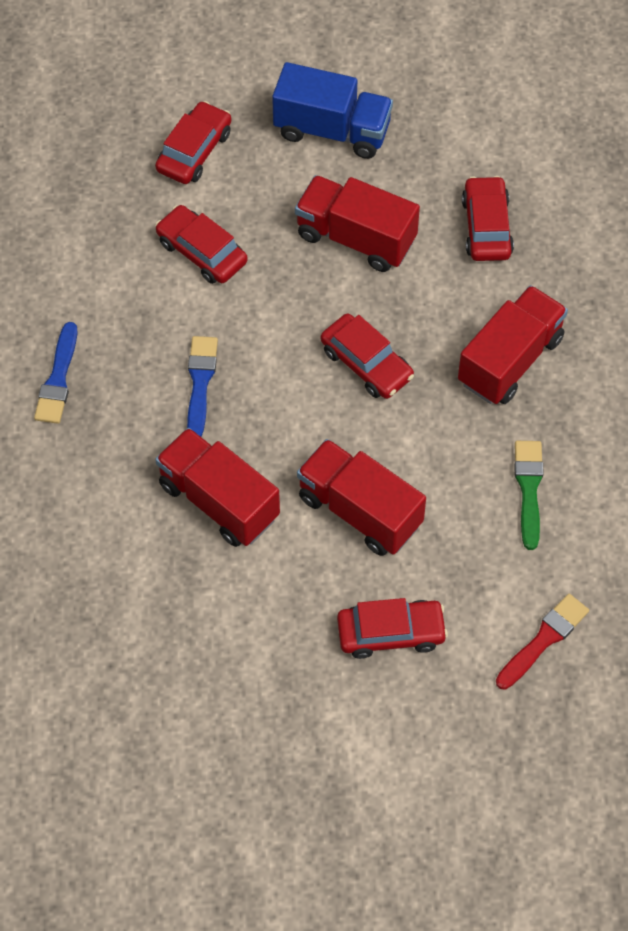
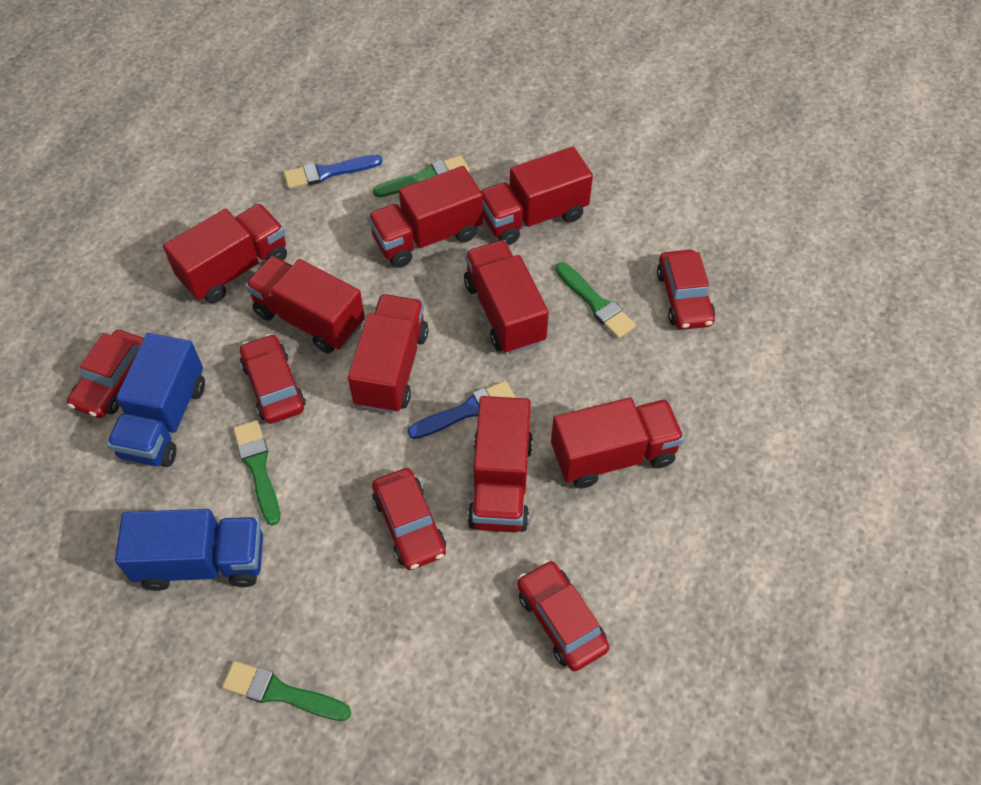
blue truck: 1 -> 2
green brush: 1 -> 4
red brush: 1 -> 0
red truck: 4 -> 8

